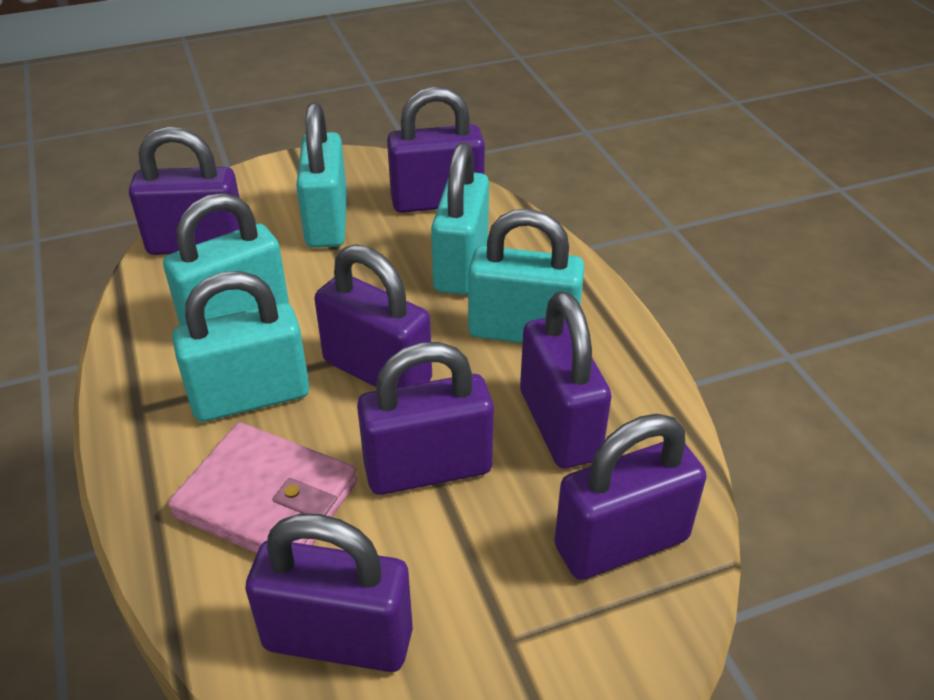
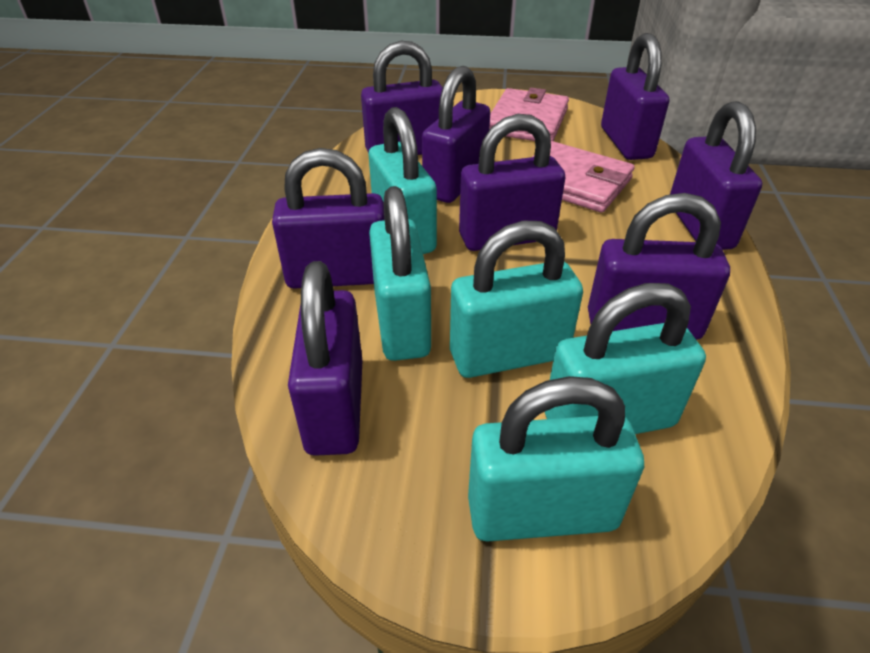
pink wallet: 1 -> 2
purple padlock: 7 -> 8

